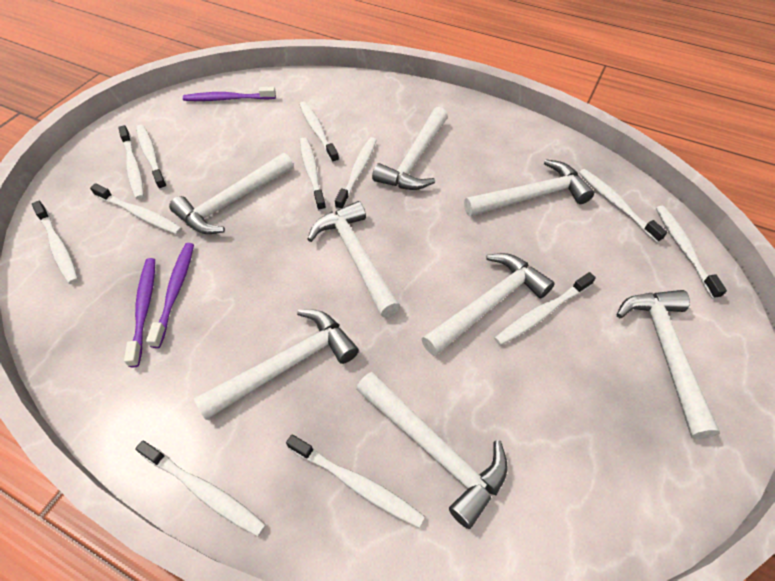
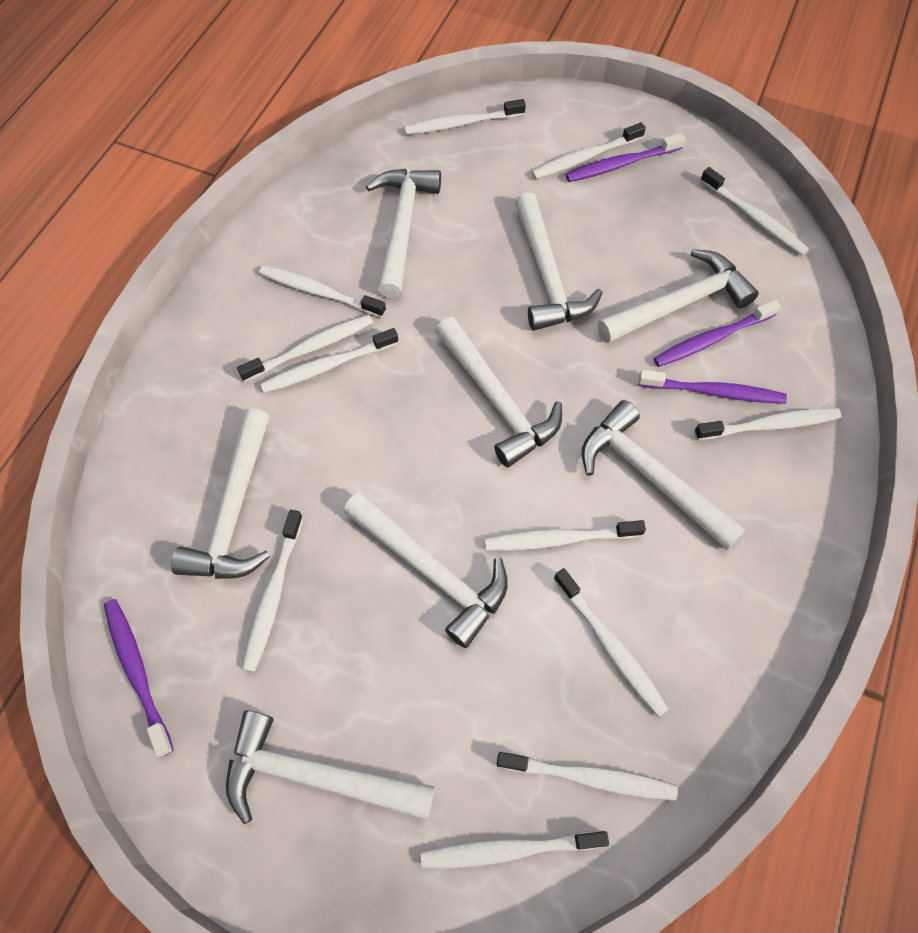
purple toothbrush: 3 -> 4

